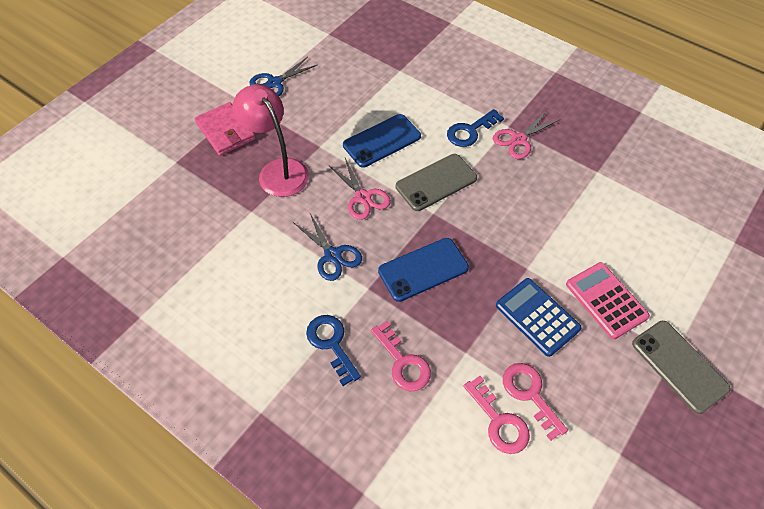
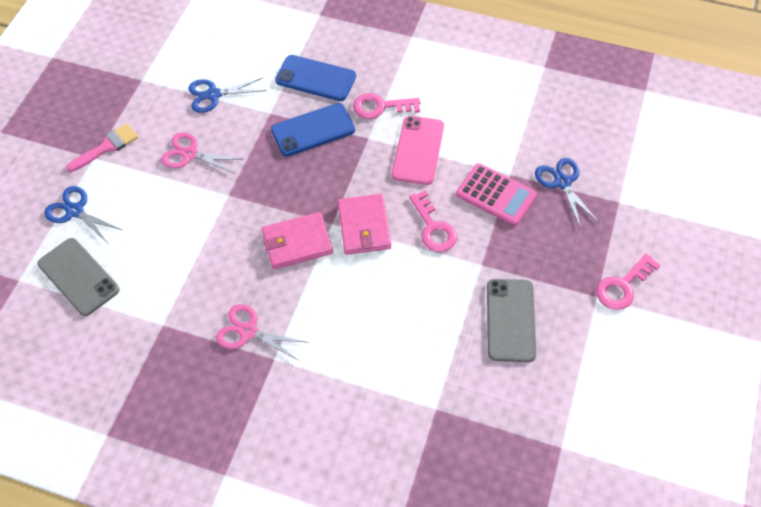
blue calculator: 1 -> 0
blue key: 2 -> 0
blue scissors: 2 -> 3
pink brush: 0 -> 1
pink lamp: 1 -> 0
pink phone: 0 -> 1
pink wallet: 1 -> 2

